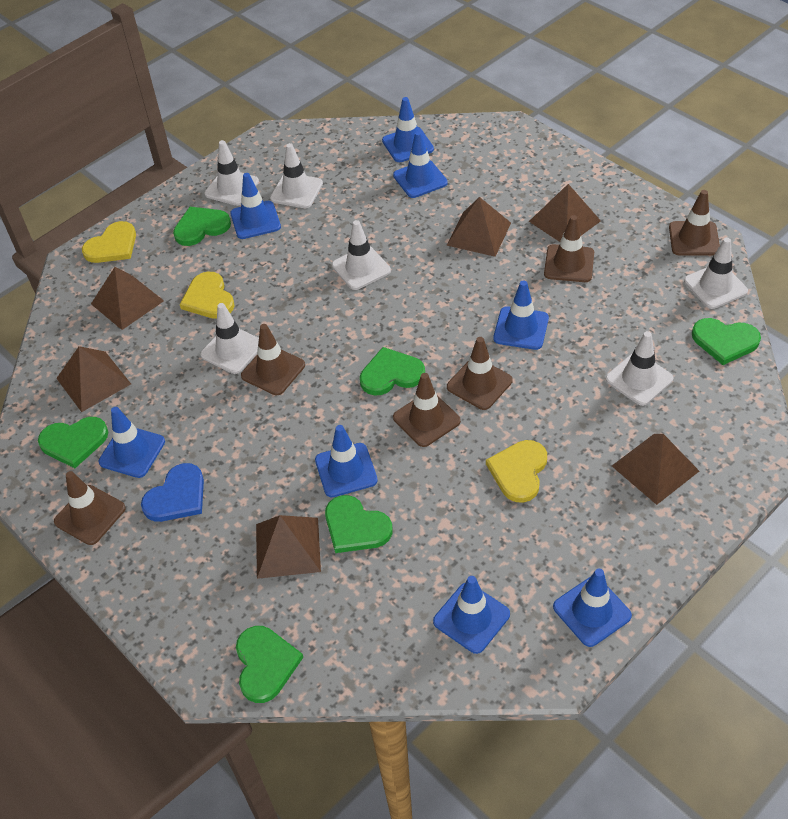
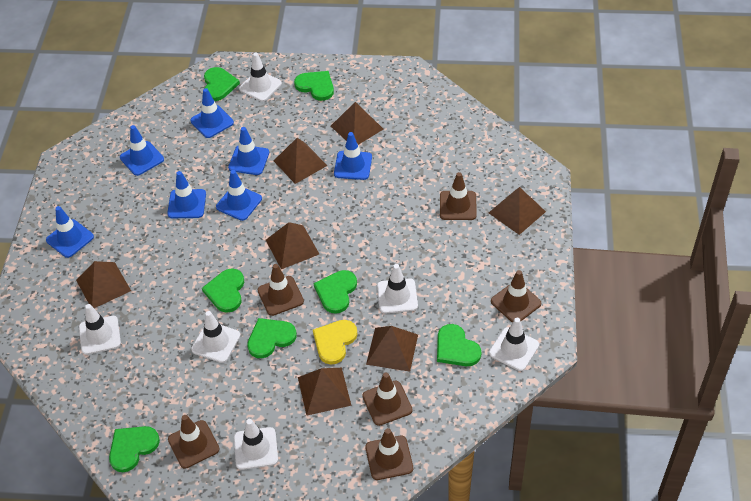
blue heart: 1 -> 0
blue traffic cone: 8 -> 7
brown pyramid: 6 -> 7
green heart: 6 -> 7
yellow heart: 3 -> 1

